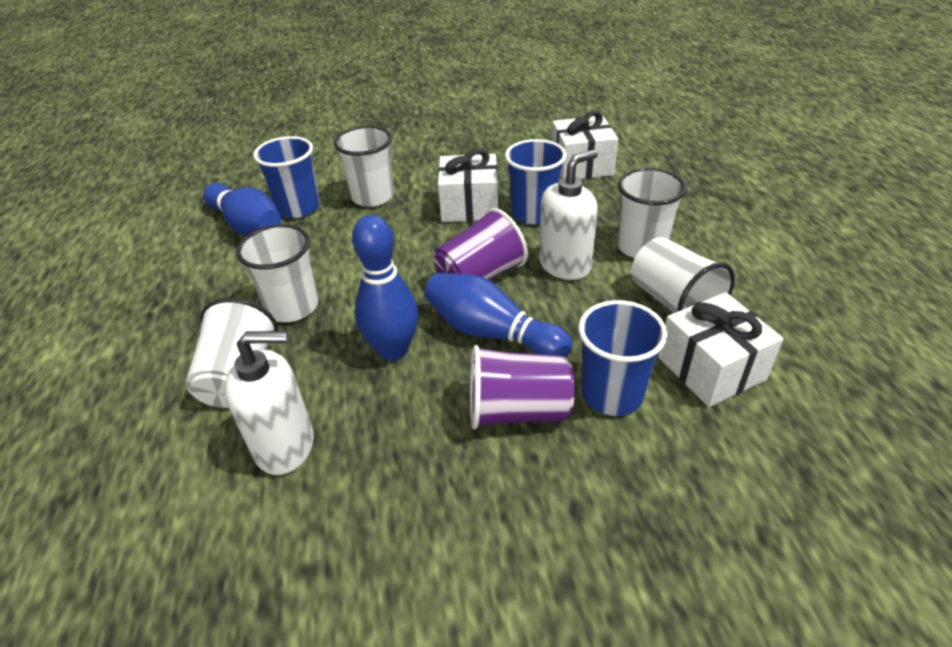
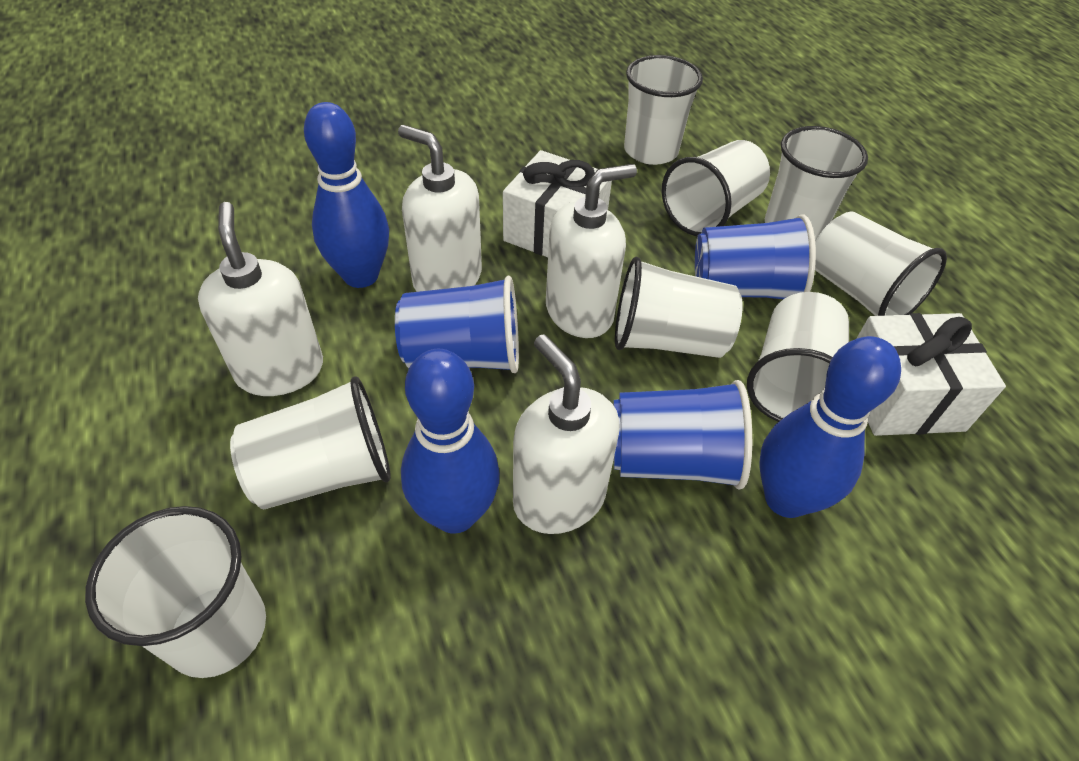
purple cup: 2 -> 0
white cup: 5 -> 8
white gift: 3 -> 2
white soap dispenser: 2 -> 4

